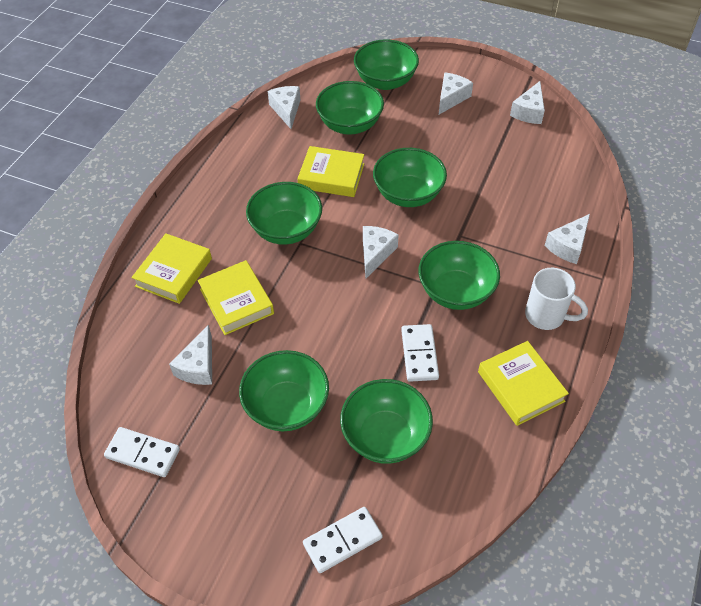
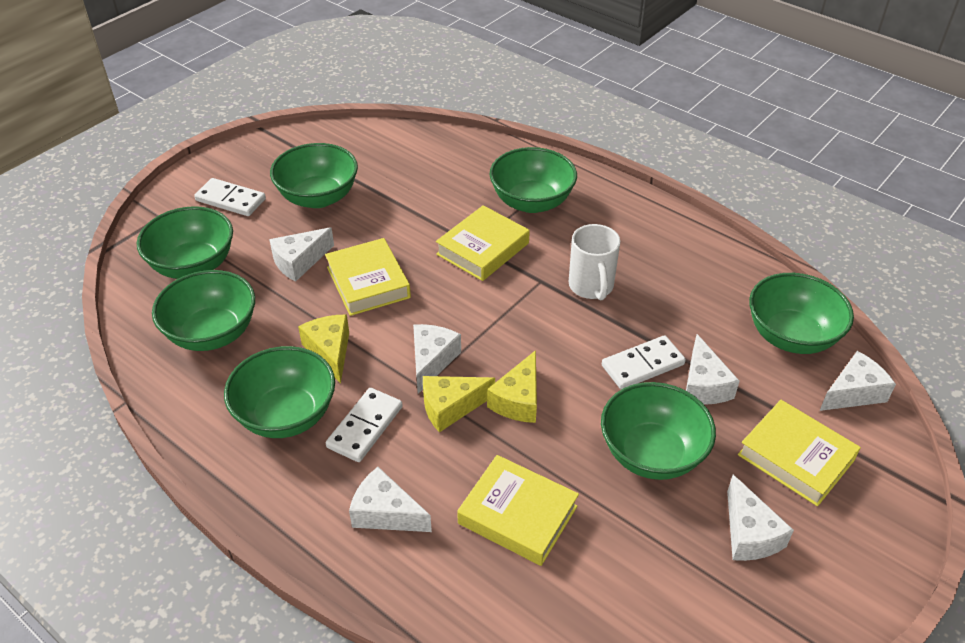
yellow cheese: 0 -> 3

